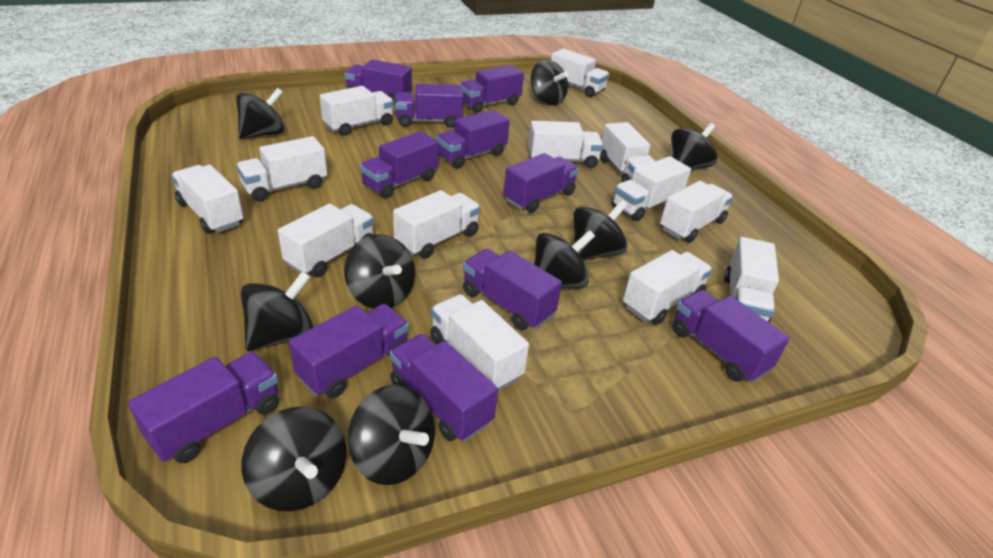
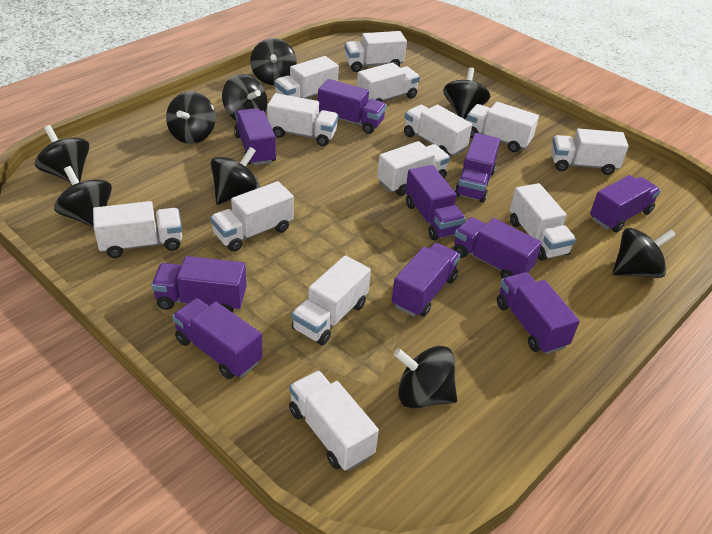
purple truck: 11 -> 10

